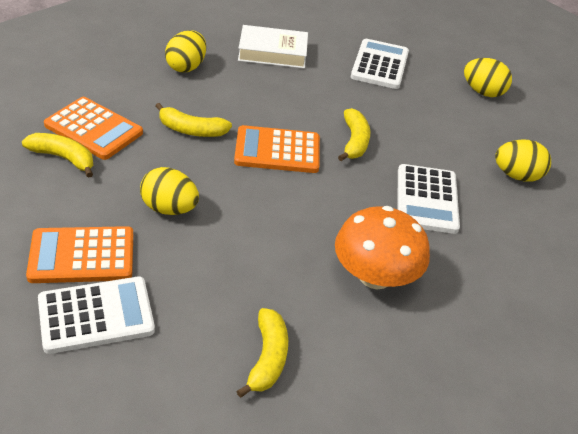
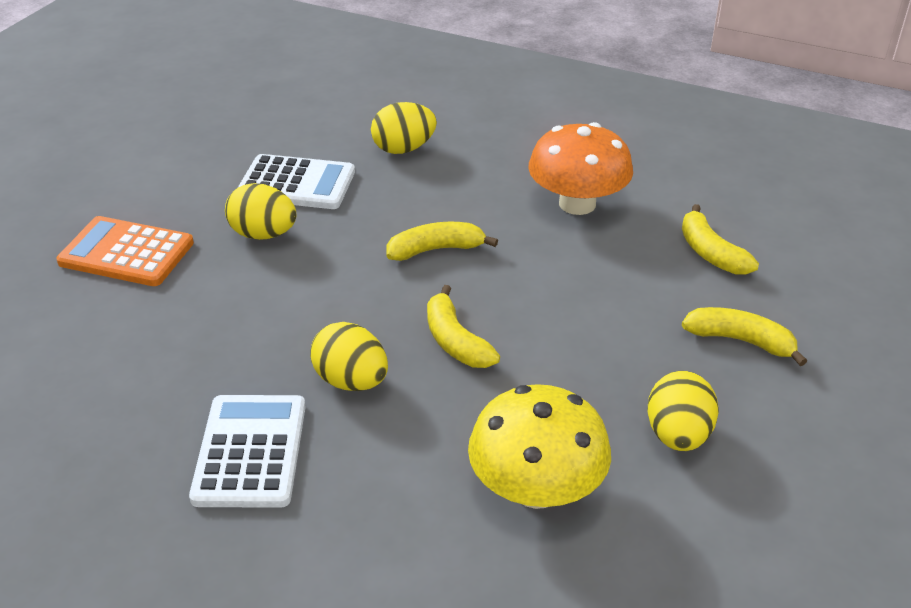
orange calculator: 3 -> 1
white book: 1 -> 0
white calculator: 3 -> 2
yellow mushroom: 0 -> 1

